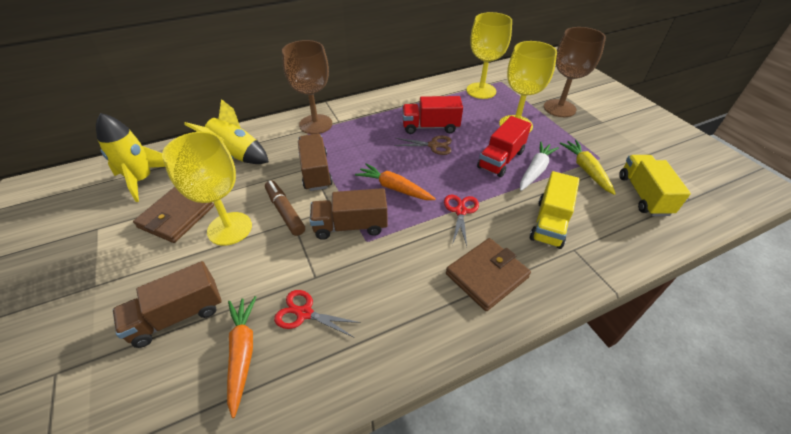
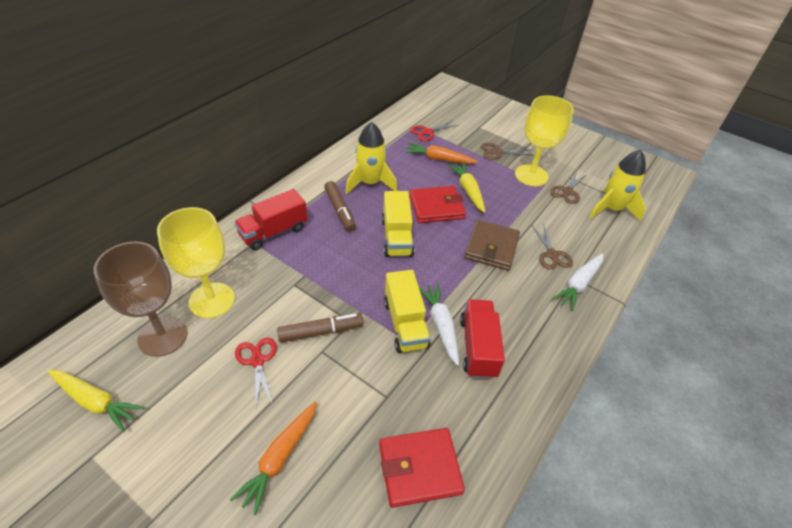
brown goblet: 2 -> 1
brown marker: 1 -> 2
brown scissors: 1 -> 3
brown truck: 3 -> 0
brown wallet: 2 -> 1
red wallet: 0 -> 2
white carrot: 1 -> 2
yellow carrot: 1 -> 2
yellow goblet: 3 -> 2

